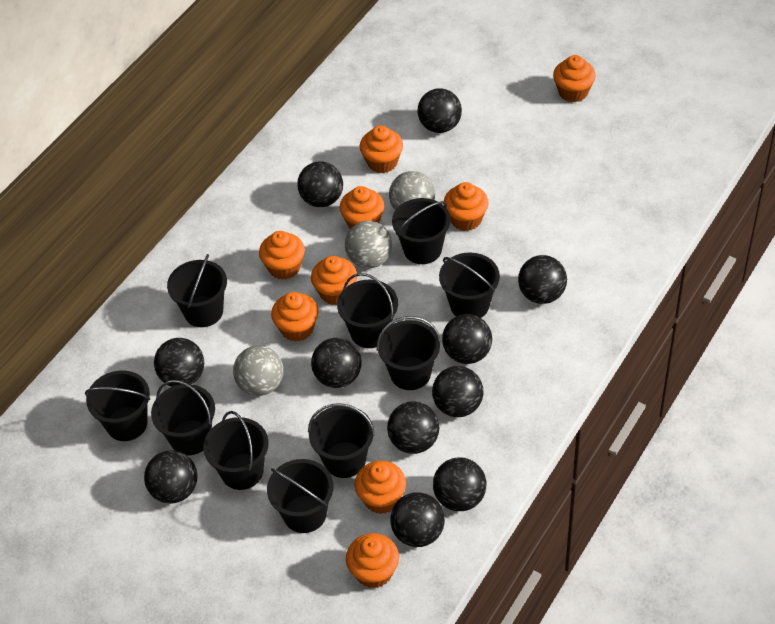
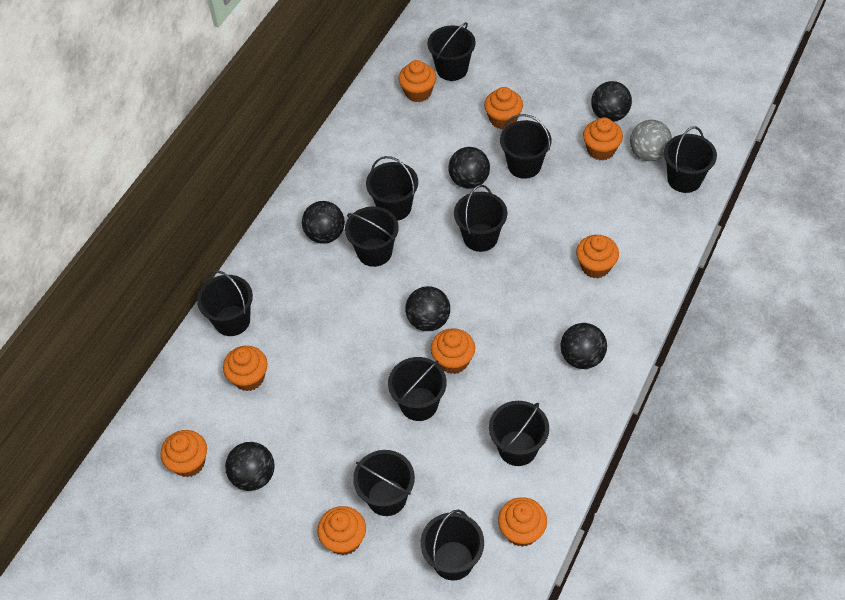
black ball: 11 -> 6
black bucket: 10 -> 11
grey ball: 3 -> 1

